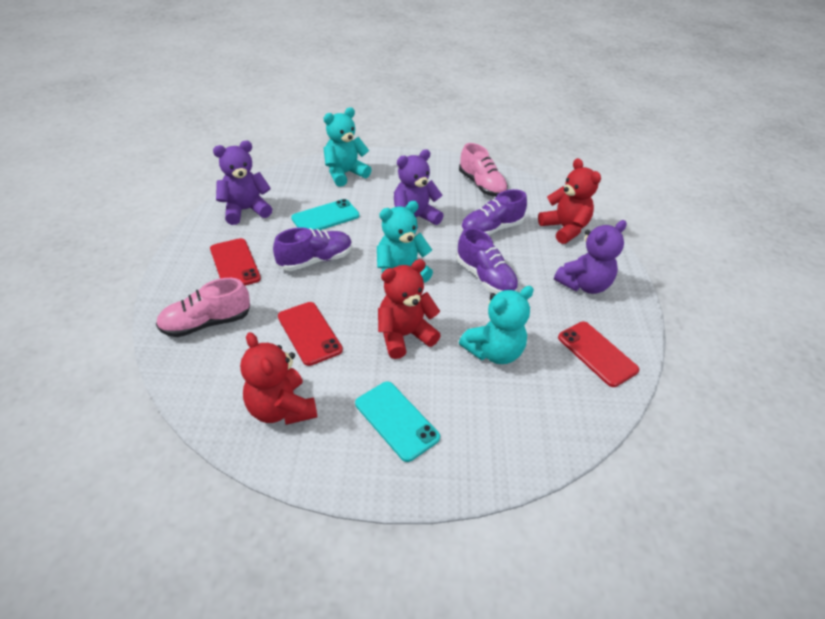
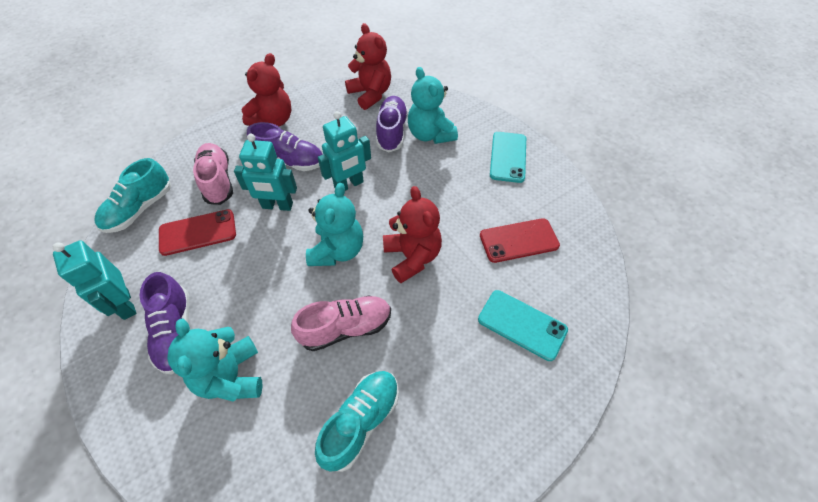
purple teddy bear: 3 -> 0
red phone: 3 -> 2
turquoise robot: 0 -> 3
turquoise shoe: 0 -> 2

